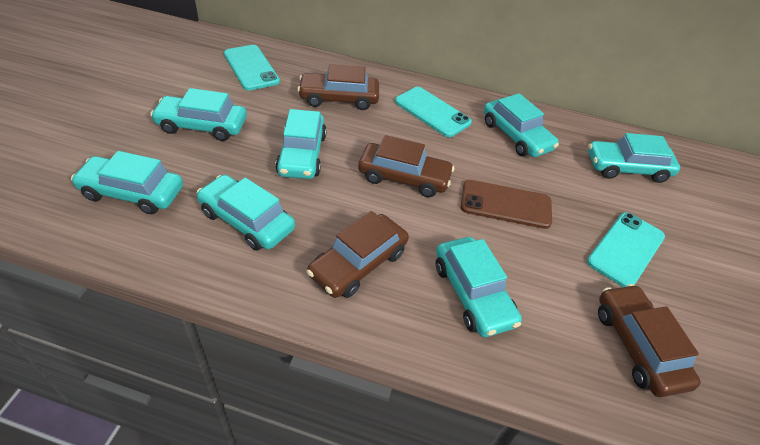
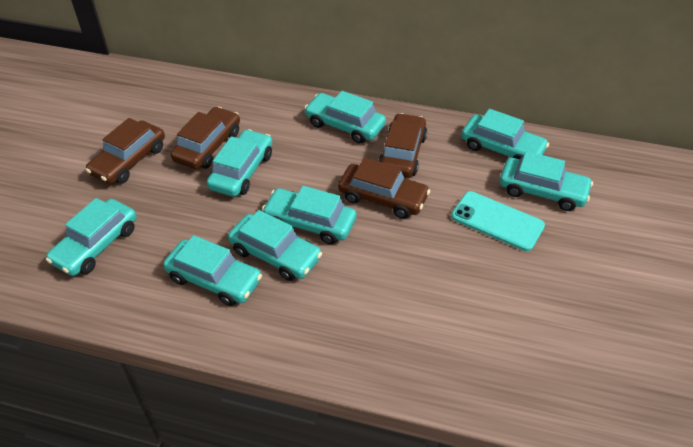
brown phone: 1 -> 0
turquoise car: 7 -> 8
turquoise phone: 3 -> 1

